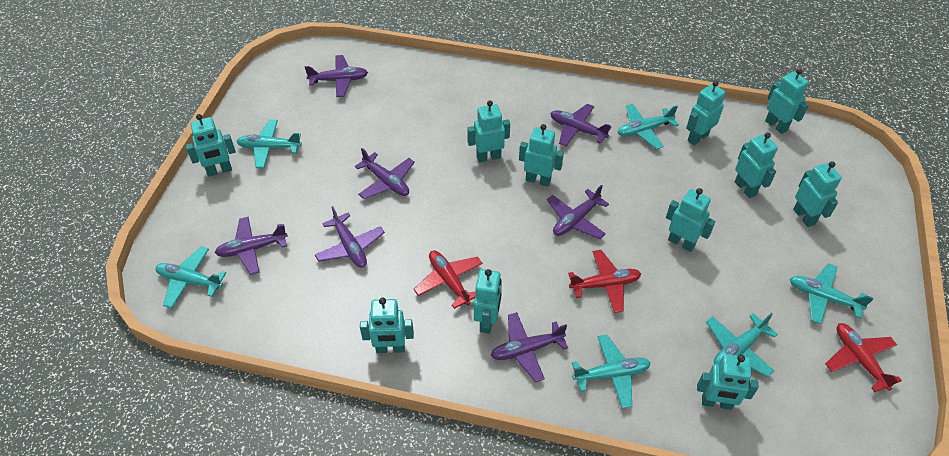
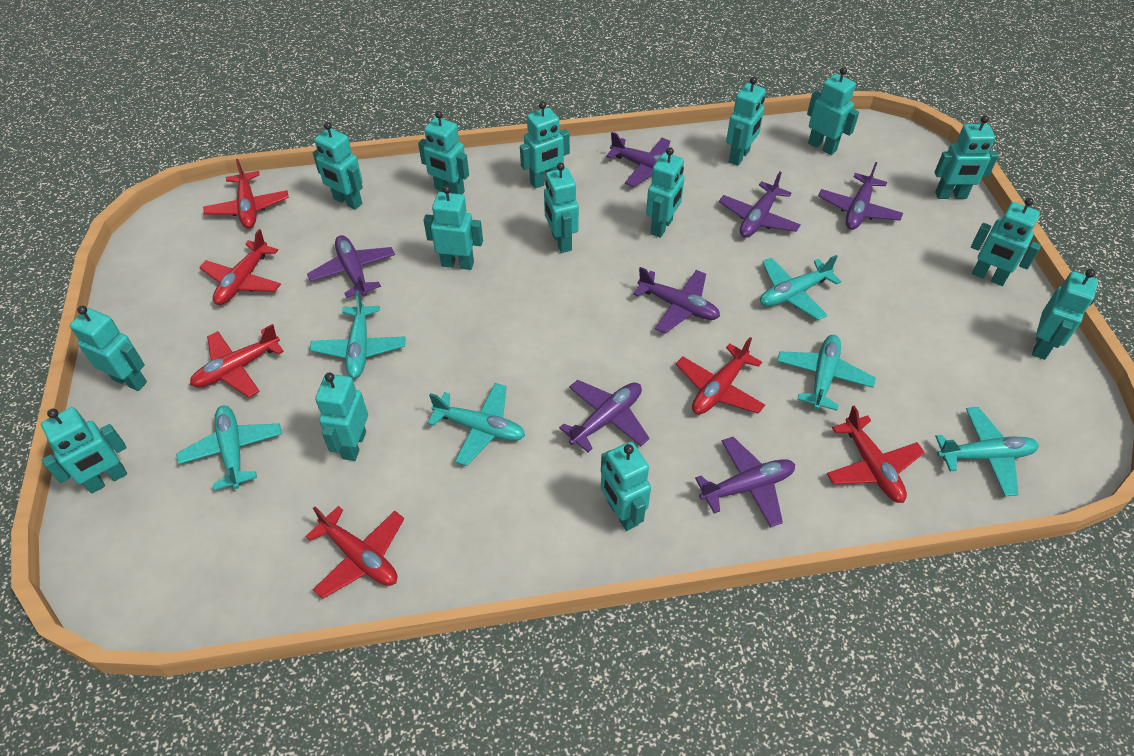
red plane: 3 -> 6
turquoise robot: 11 -> 15

